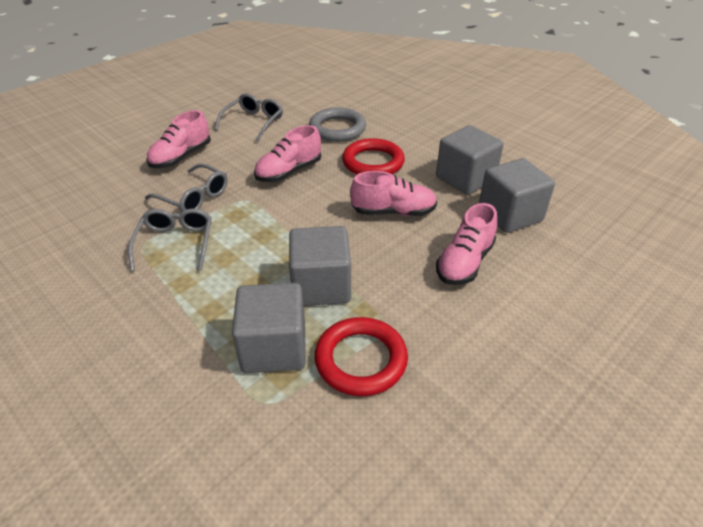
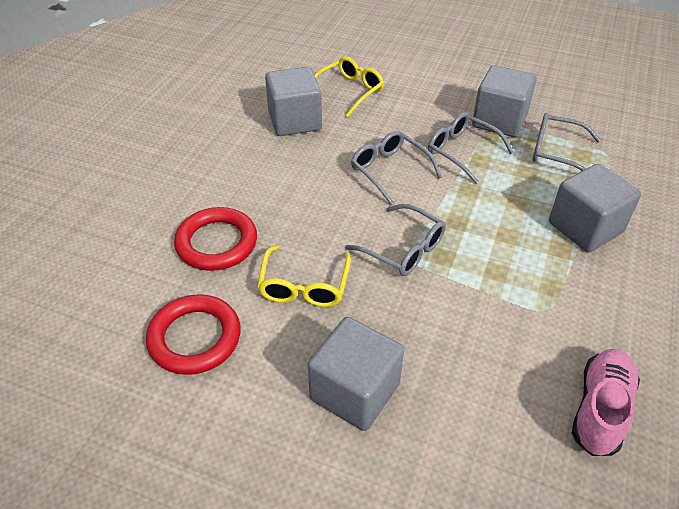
grey glasses: 3 -> 4
grey ring: 1 -> 0
pink shoe: 4 -> 1
yellow glasses: 0 -> 2

